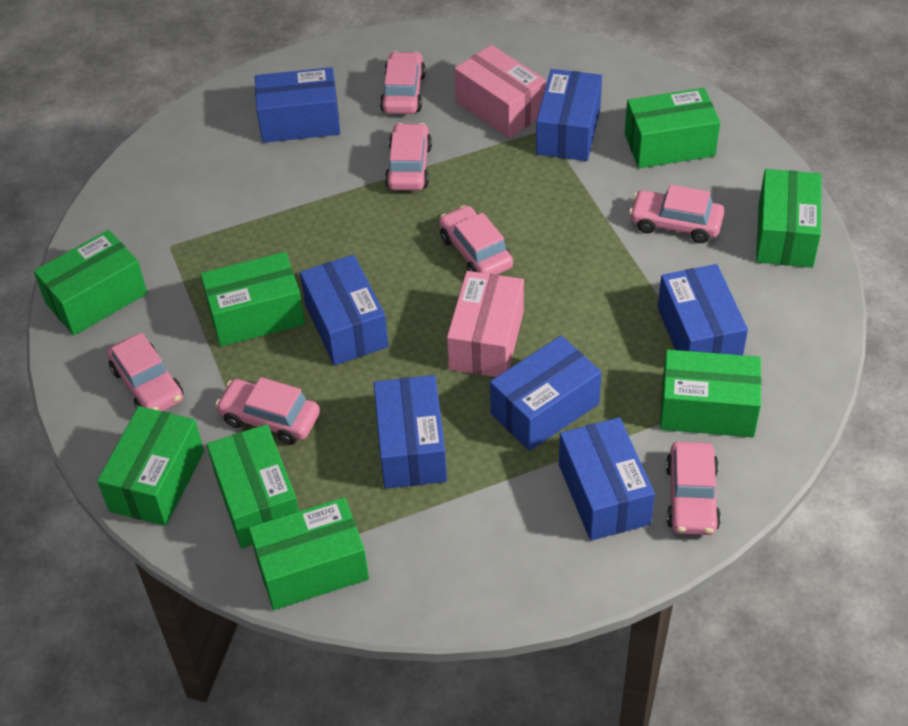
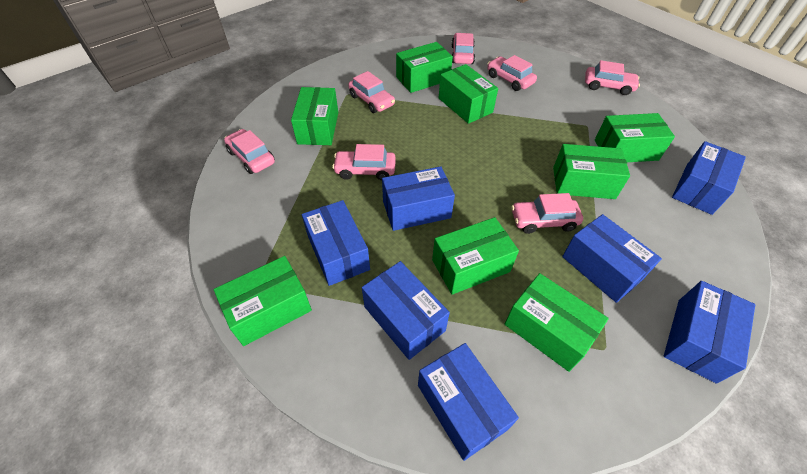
pink box: 2 -> 0

